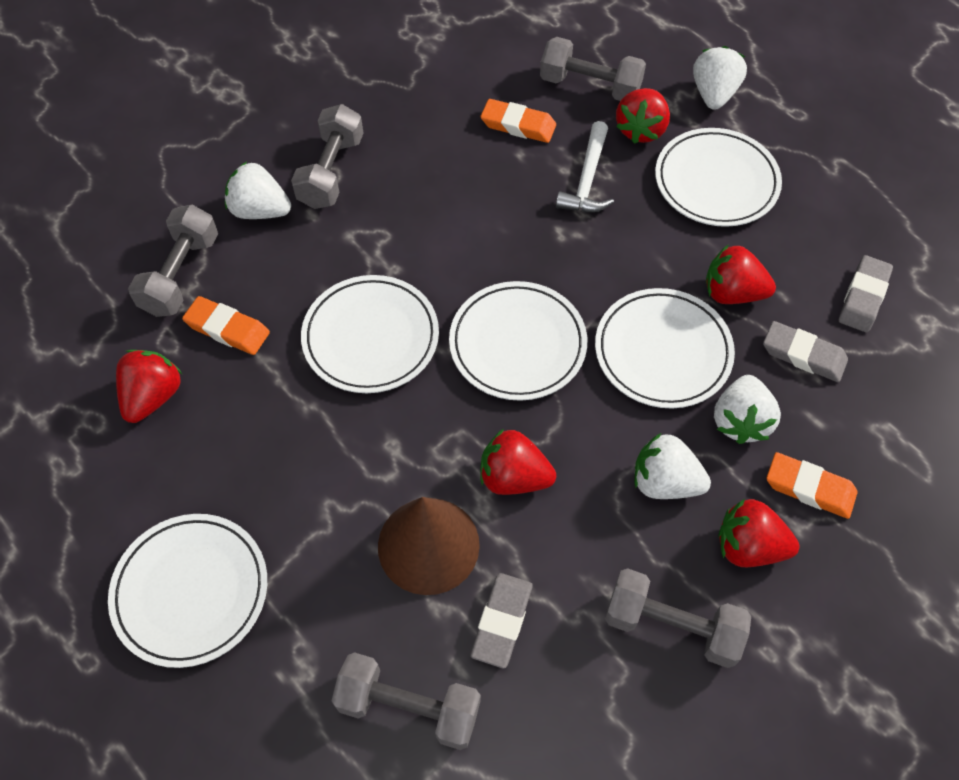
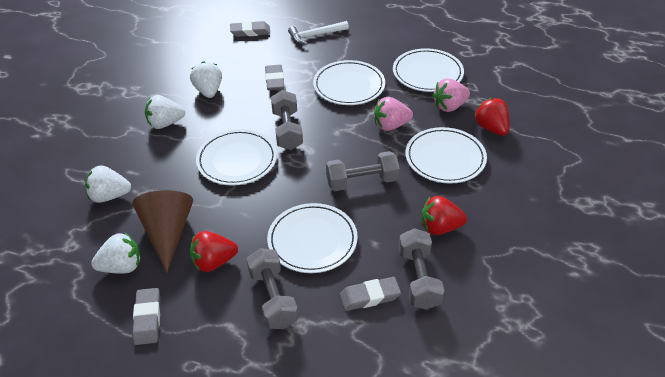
grey dumbbell: 5 -> 4
grey eraser: 3 -> 4
orange eraser: 3 -> 0
pink strawberry: 0 -> 2
red strawberry: 5 -> 3

